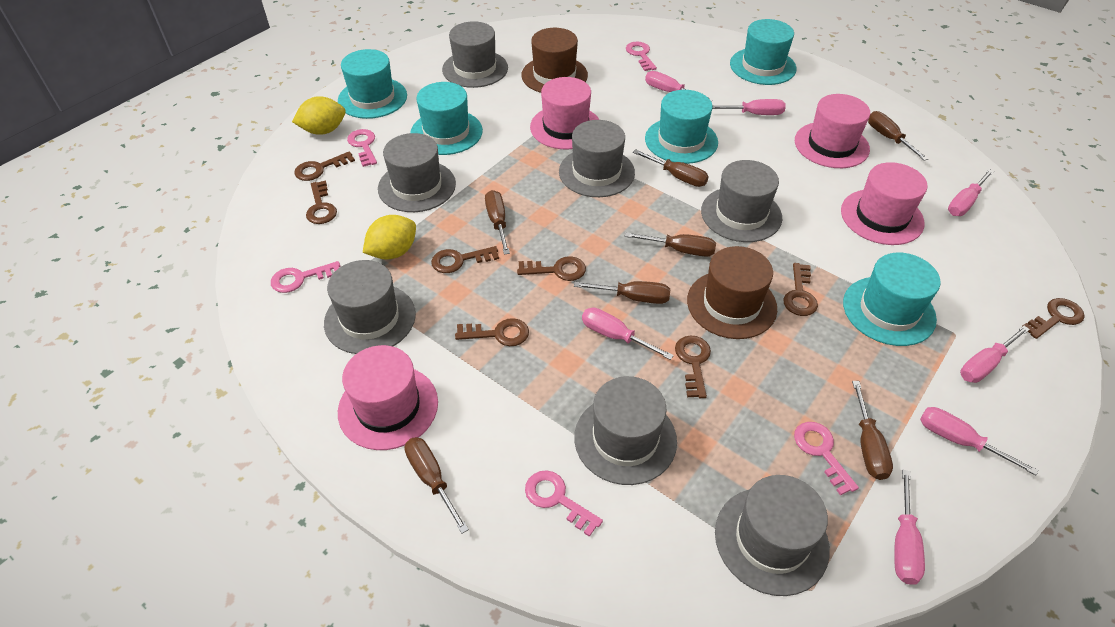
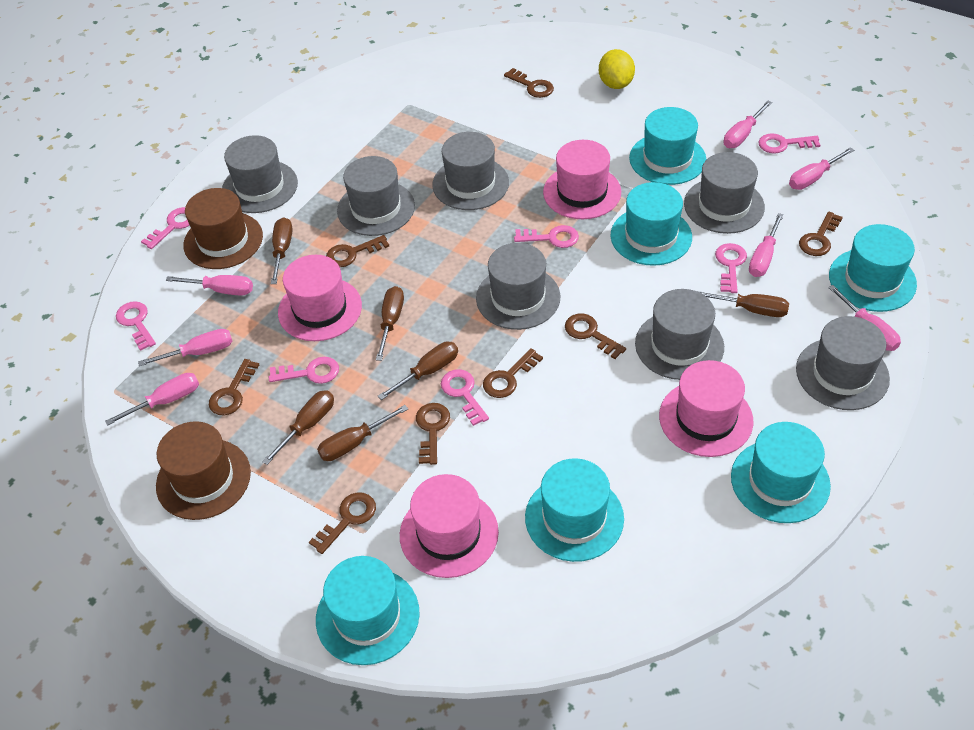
brown screwdriver: 7 -> 6
pink key: 5 -> 7
turquoise hat: 5 -> 6
yellow lemon: 2 -> 1

